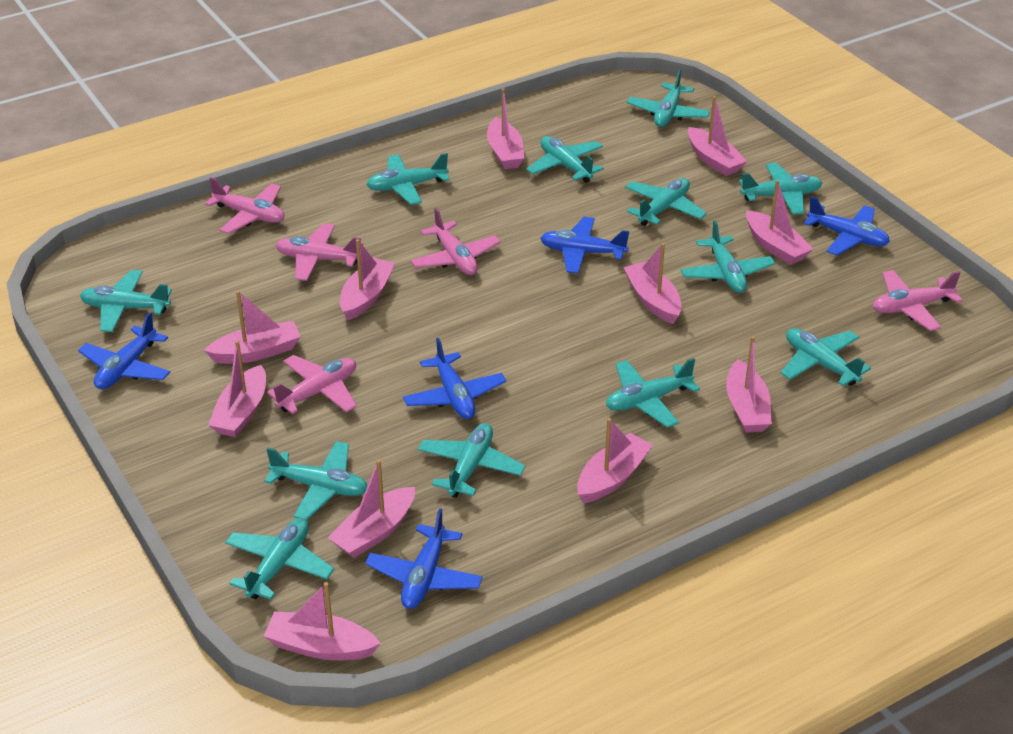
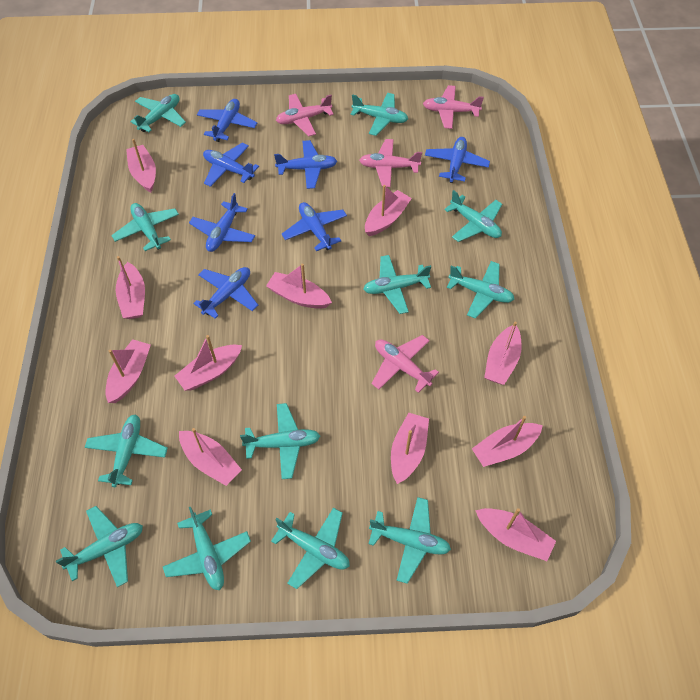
blue plane: 5 -> 7
pink plane: 5 -> 4

